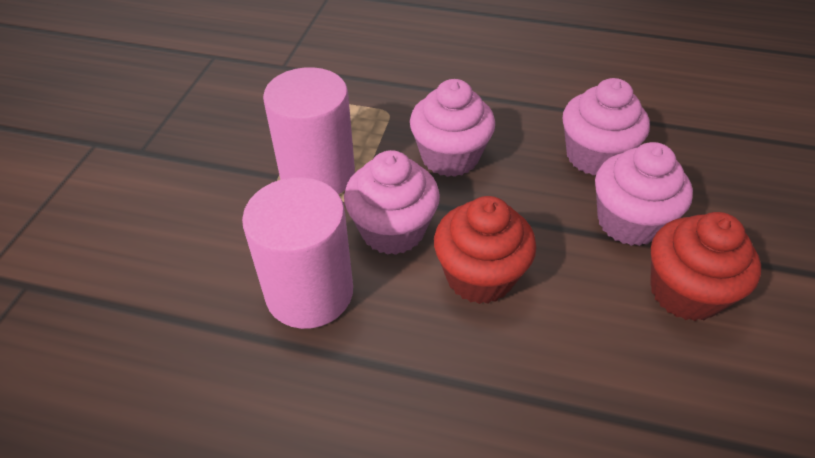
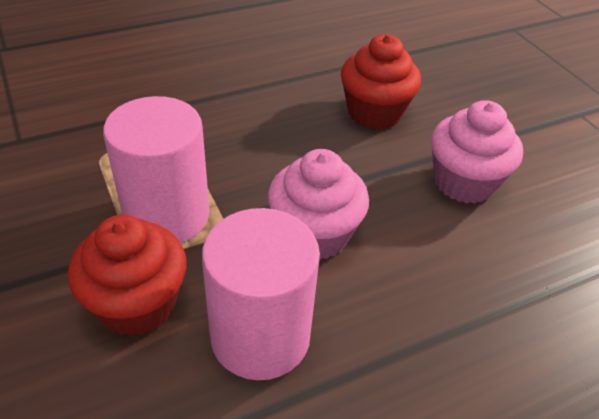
pink cupcake: 4 -> 2

